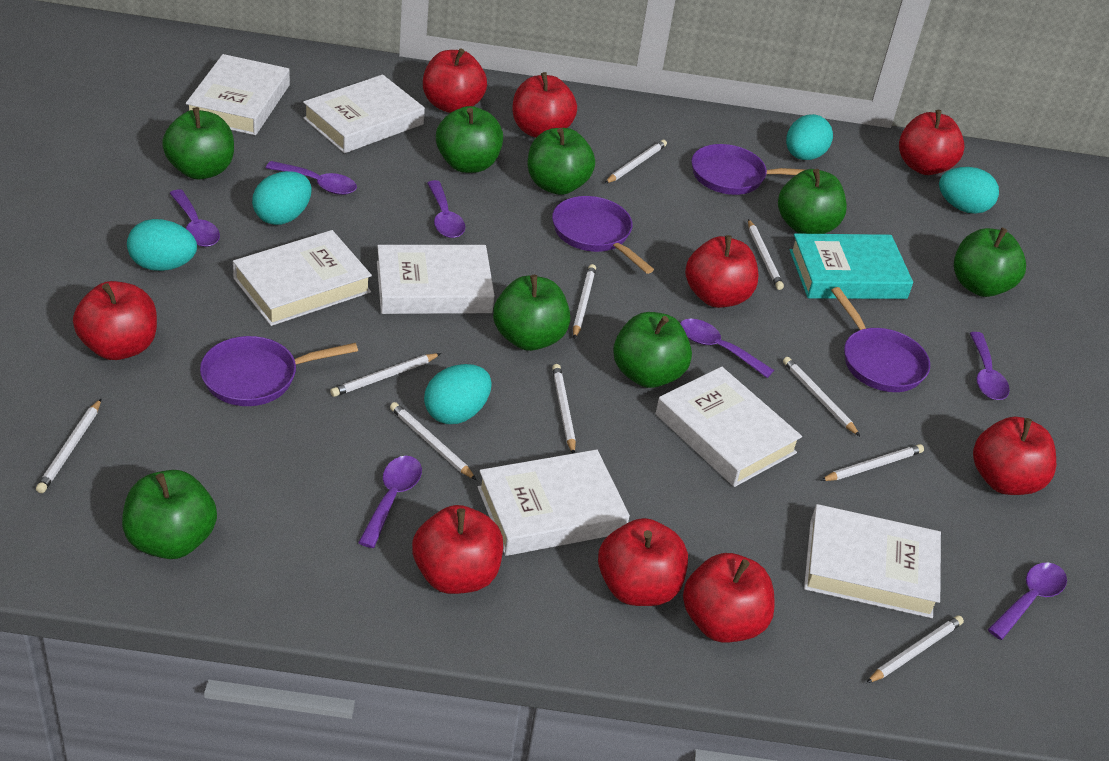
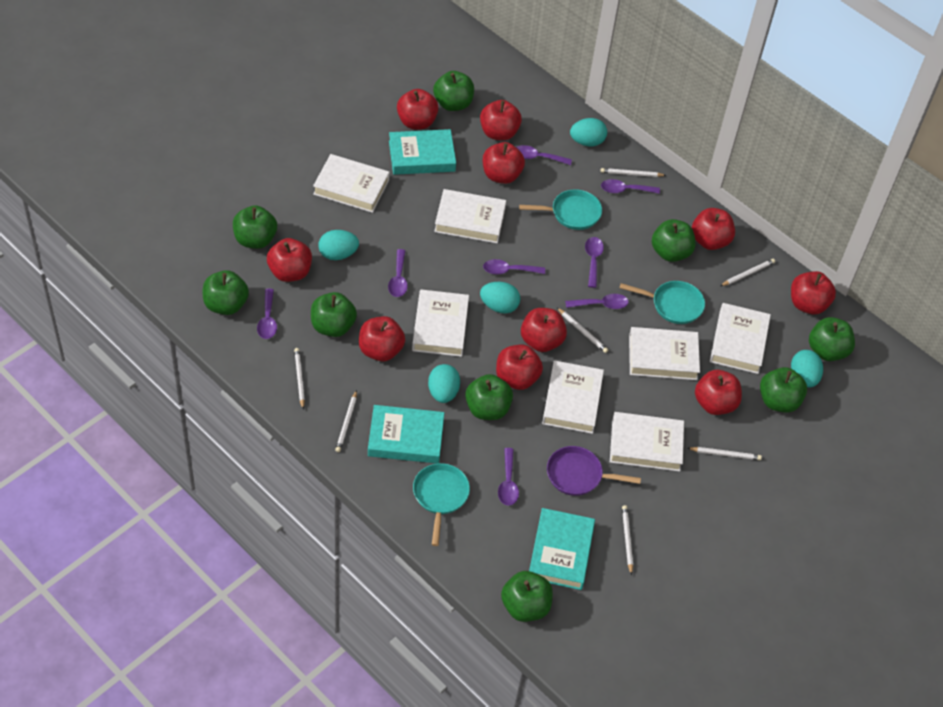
green apple: 8 -> 9
purple pan: 4 -> 1
purple spoon: 7 -> 8
red apple: 9 -> 10
turquoise book: 1 -> 3
turquoise pan: 0 -> 3
white pencil: 10 -> 7

